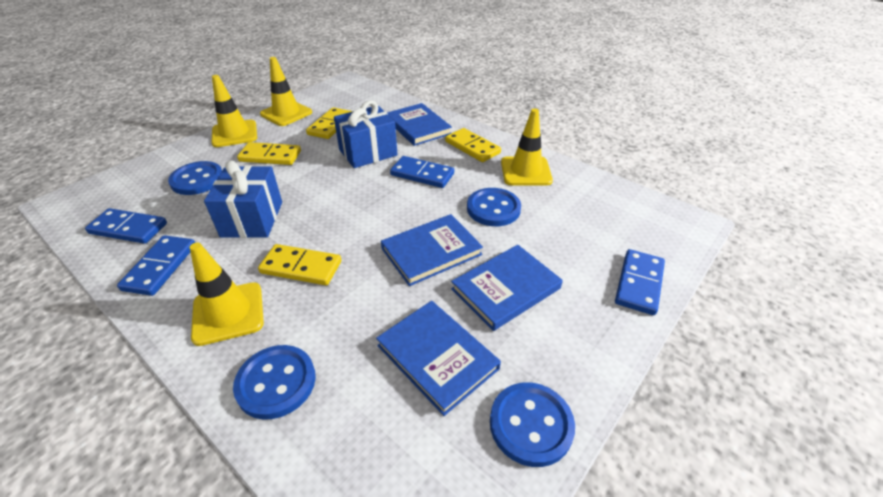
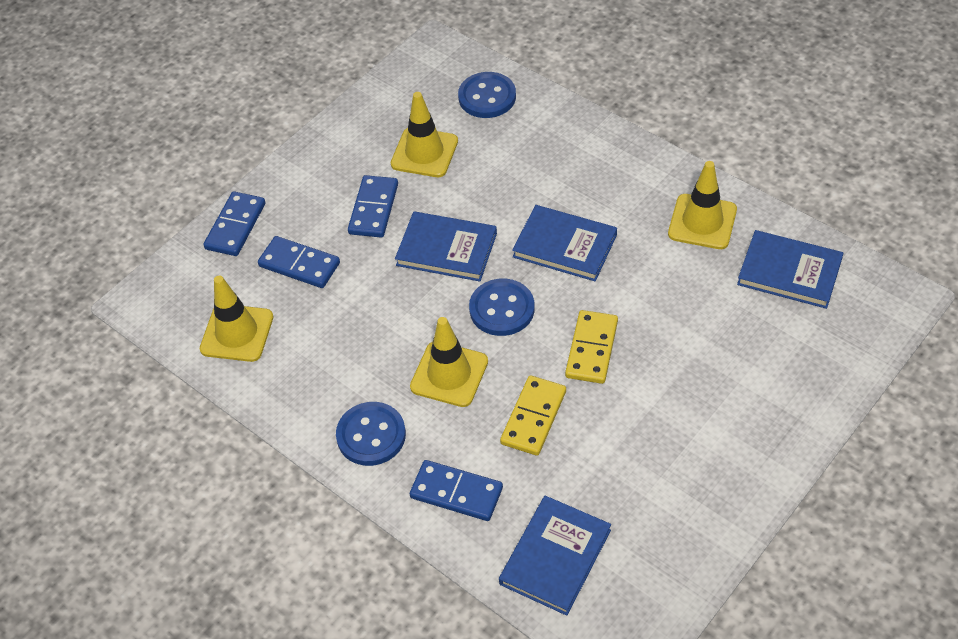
blue button: 4 -> 3
blue gift: 2 -> 0
yellow domino: 4 -> 2

